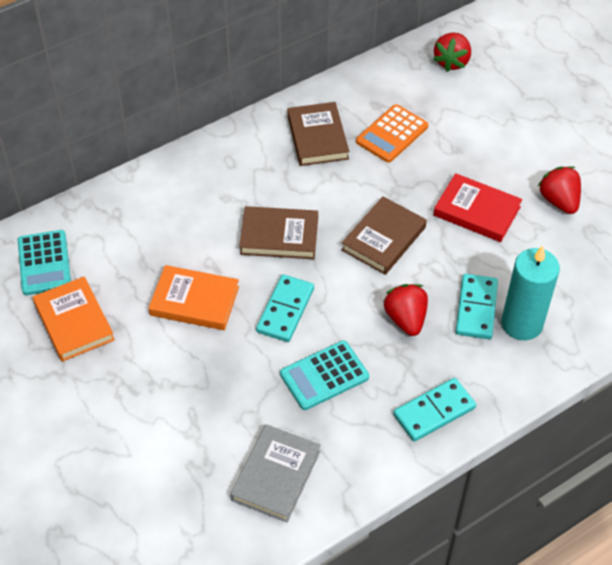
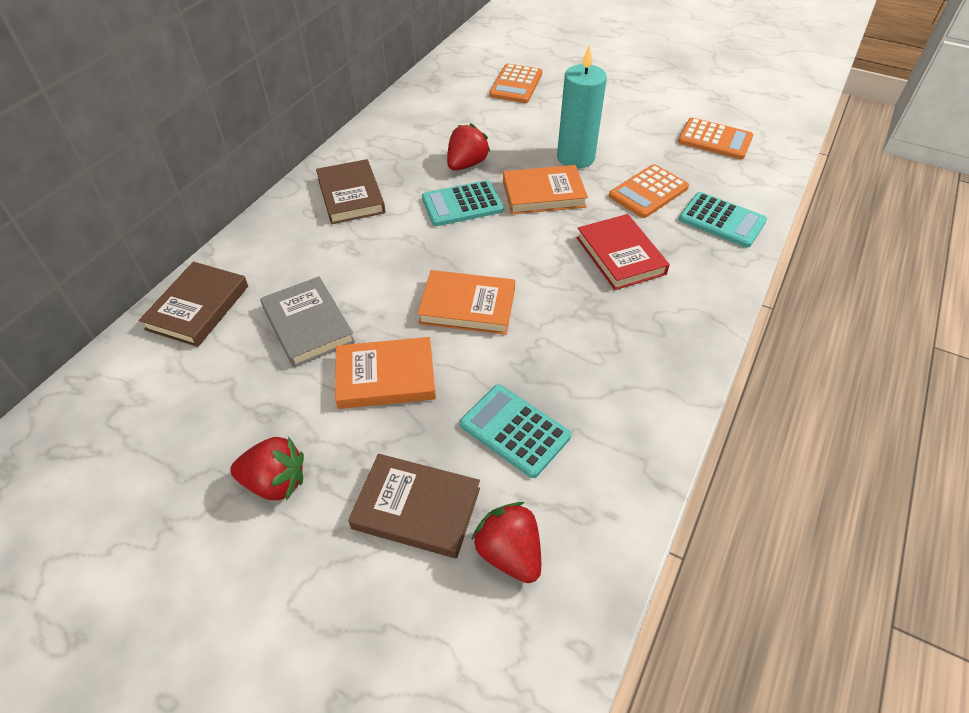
orange book: 2 -> 3
orange calculator: 1 -> 3
turquoise calculator: 2 -> 3
turquoise domino: 3 -> 0

